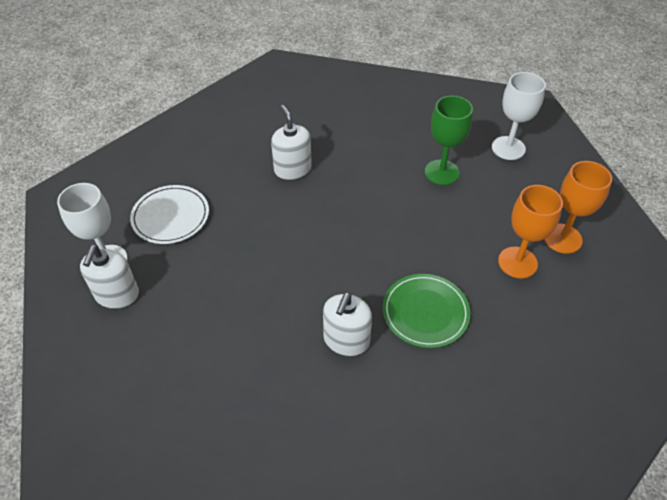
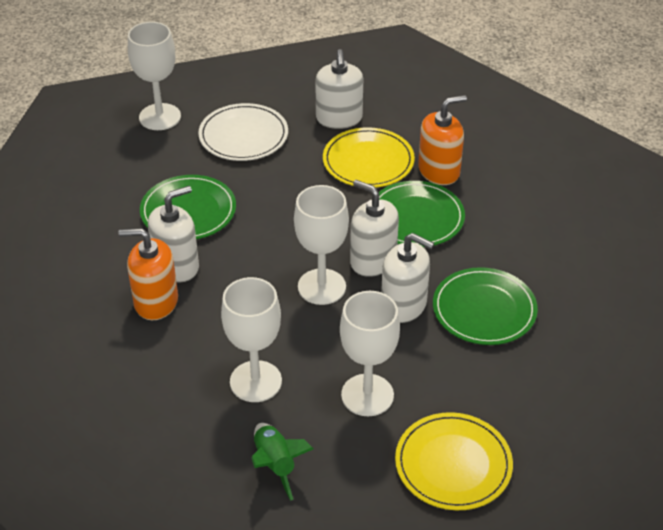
green goblet: 1 -> 0
green plate: 1 -> 3
green rocket: 0 -> 1
orange goblet: 2 -> 0
orange soap dispenser: 0 -> 2
white goblet: 2 -> 4
white soap dispenser: 3 -> 4
yellow plate: 0 -> 2

